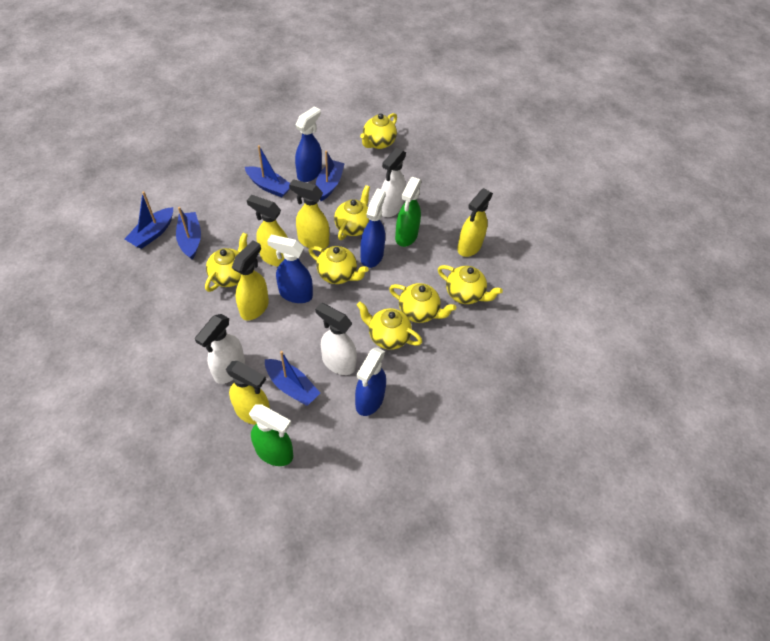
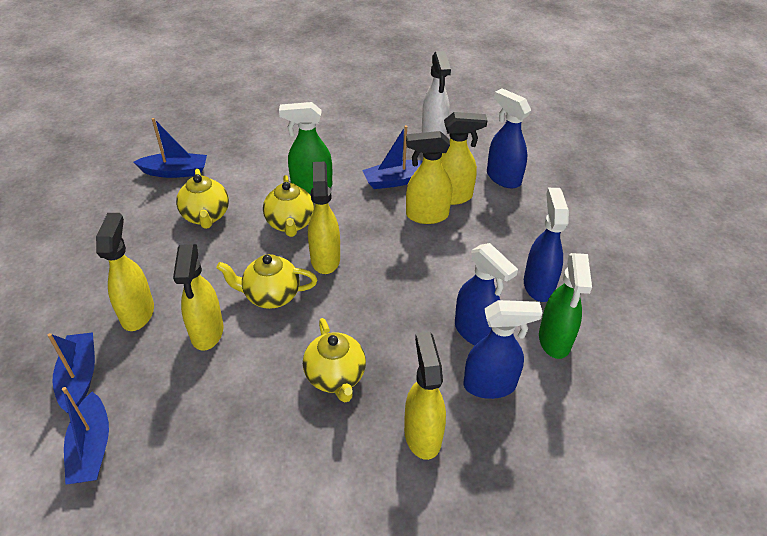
blue boat: 5 -> 4
white spray bottle: 3 -> 1
yellow spray bottle: 5 -> 6
yellow teapot: 7 -> 4

